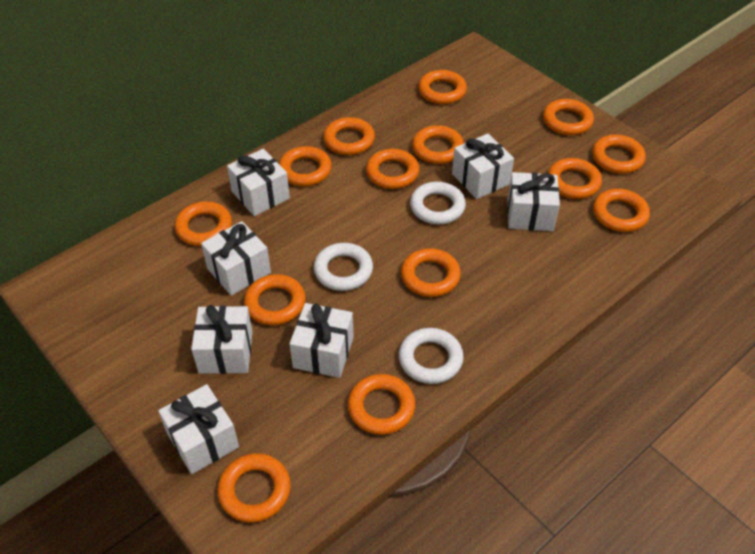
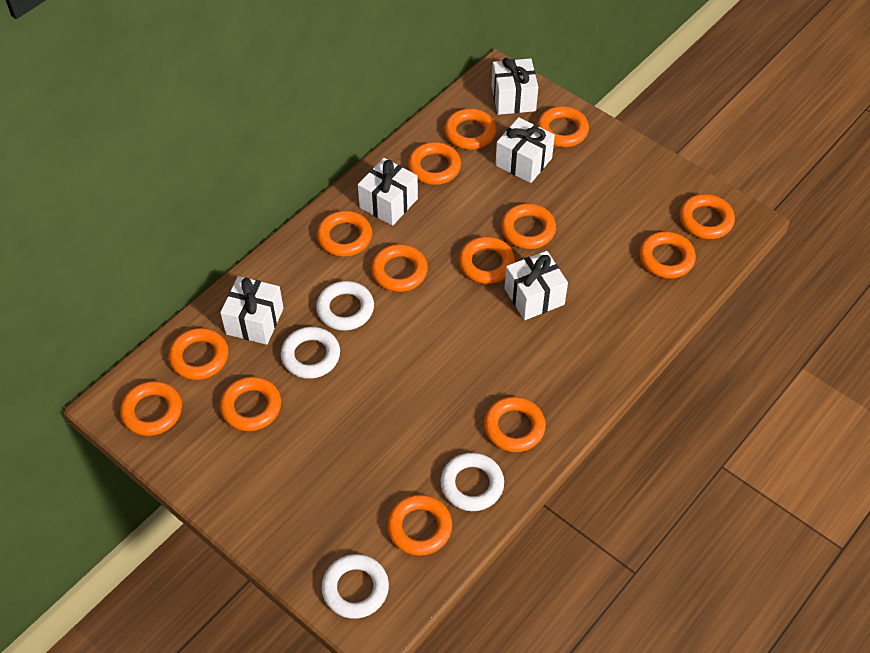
white gift: 7 -> 5
white ring: 3 -> 4

